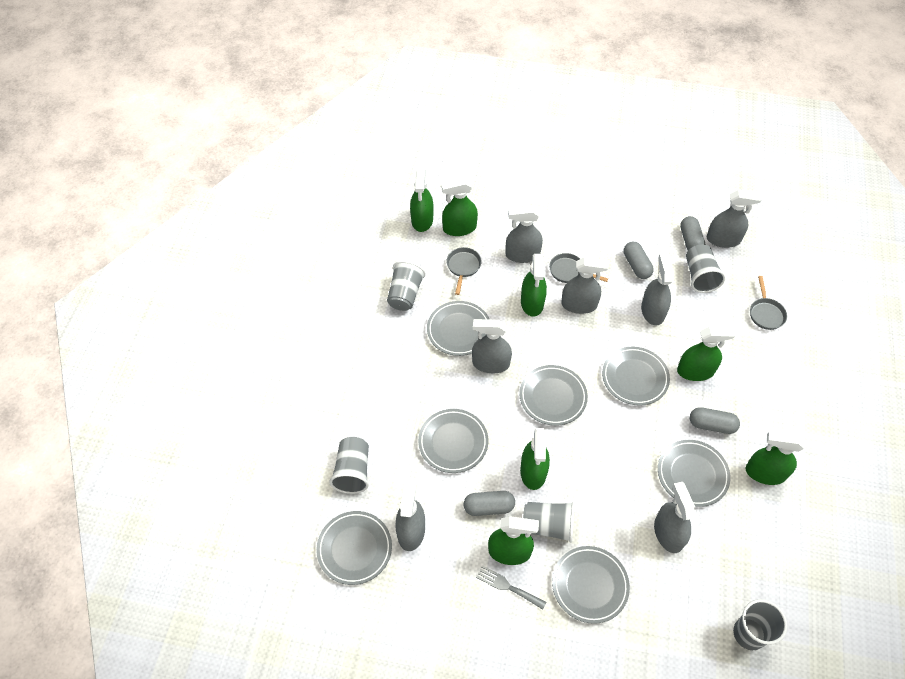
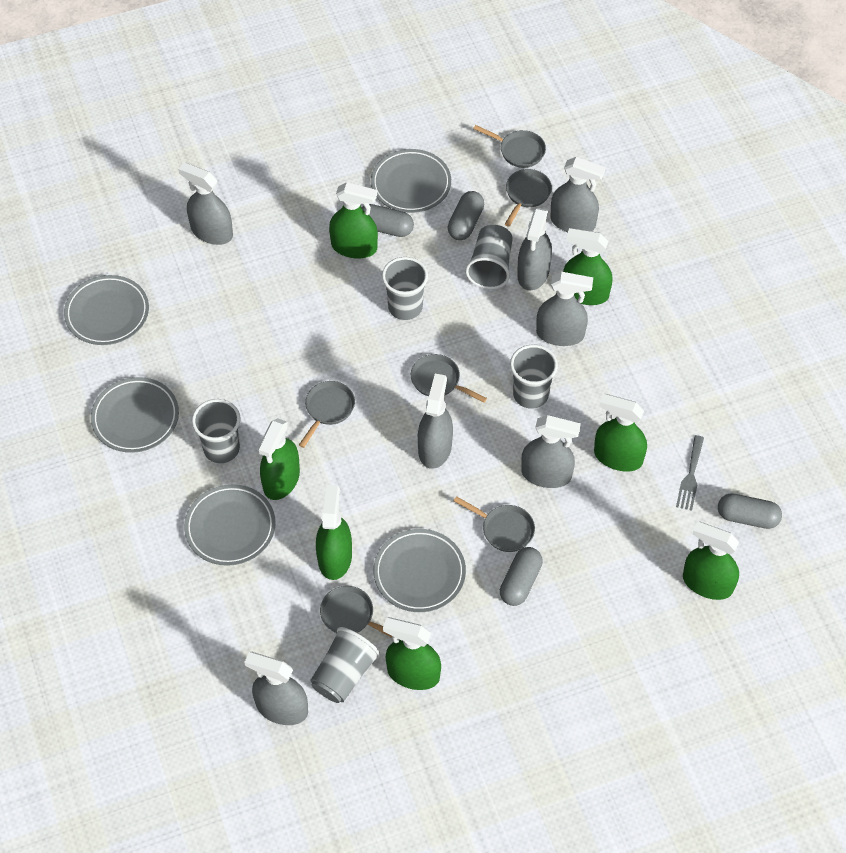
grey pan: 3 -> 6
grey plate: 7 -> 5

